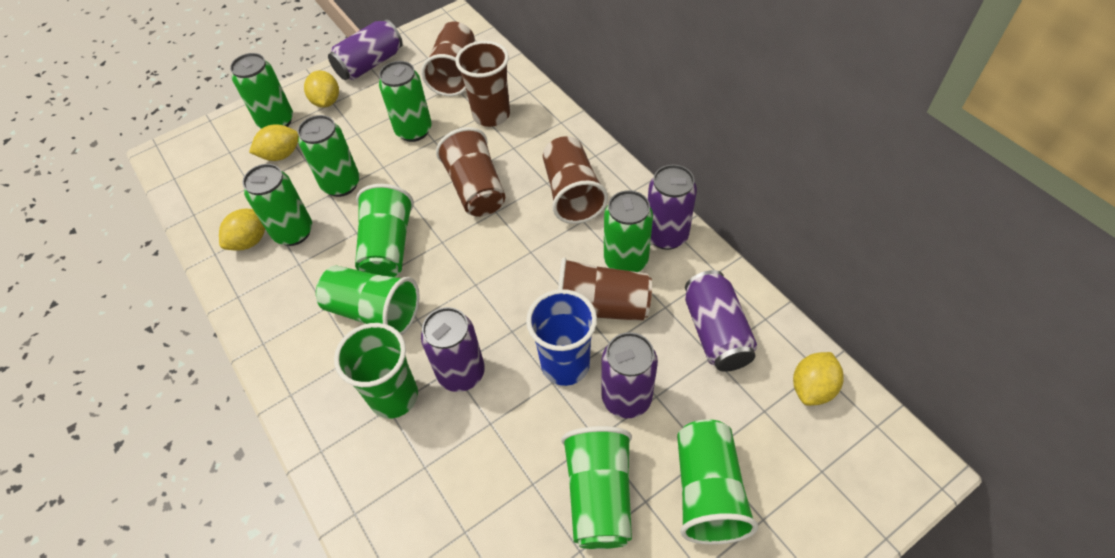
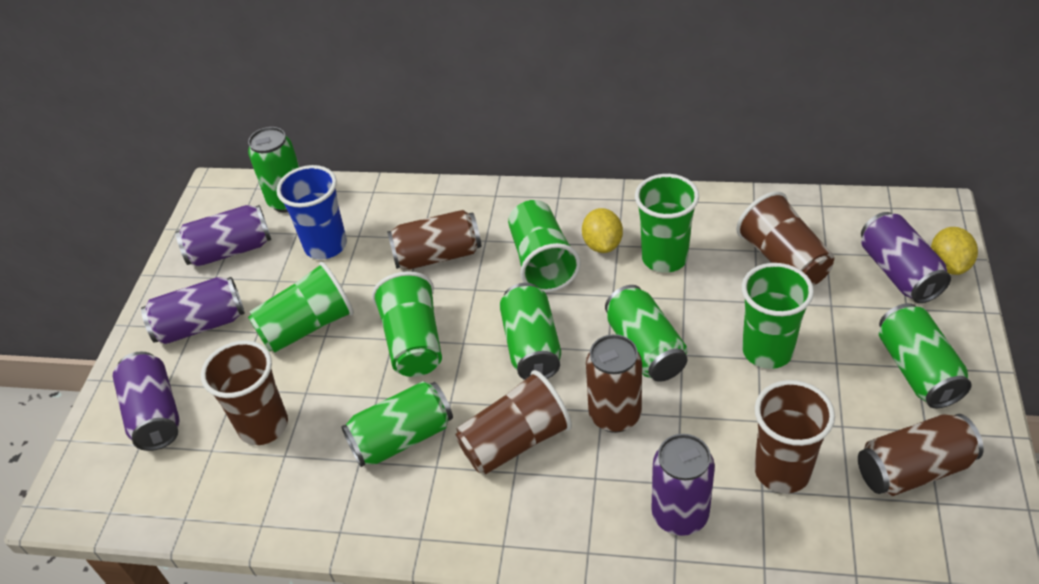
brown can: 0 -> 3
brown cup: 5 -> 4
yellow lemon: 4 -> 2

